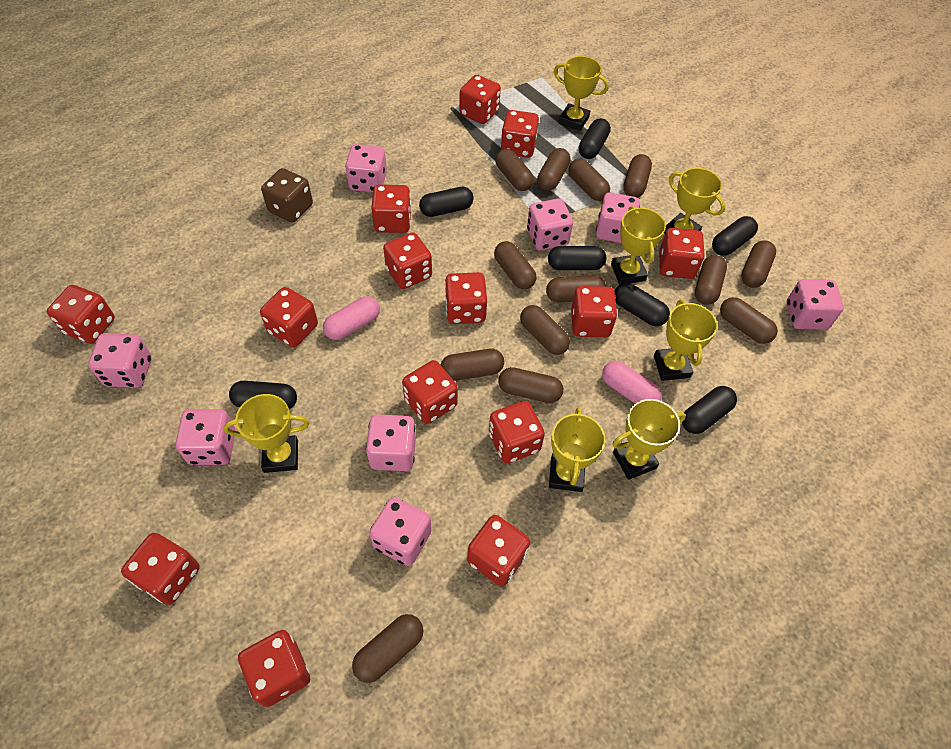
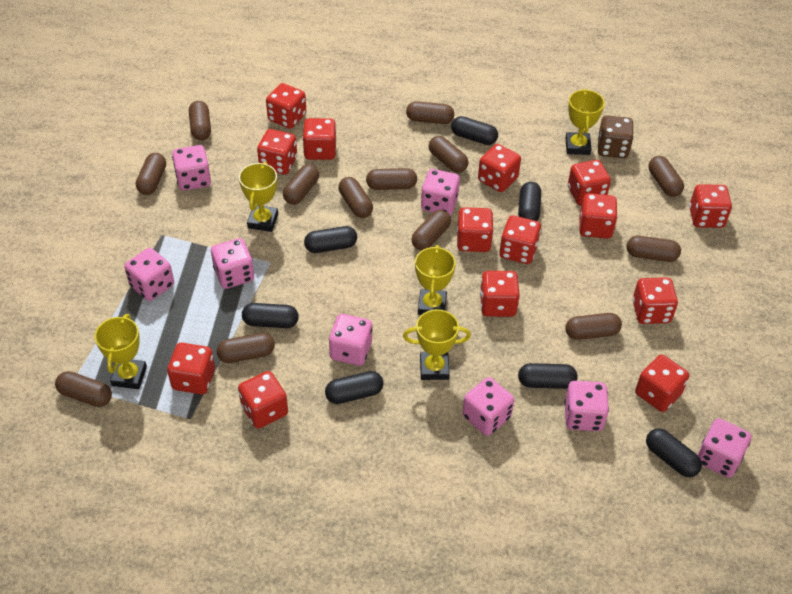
pink capsule: 2 -> 0
yellow trophy: 7 -> 5

